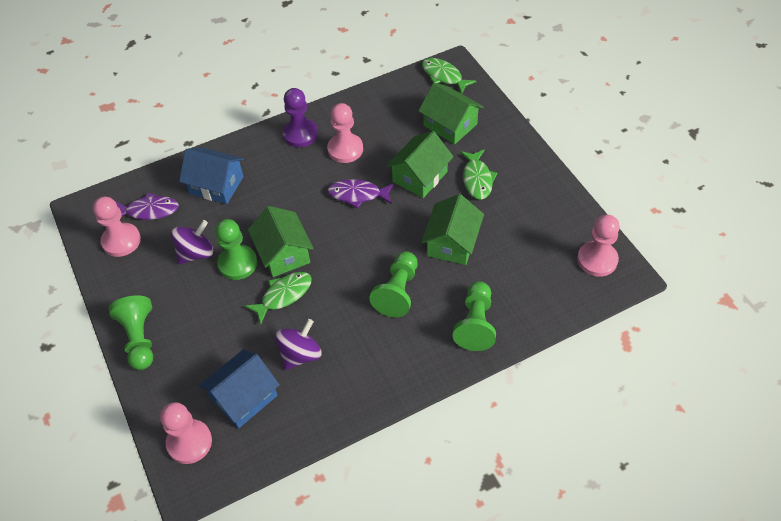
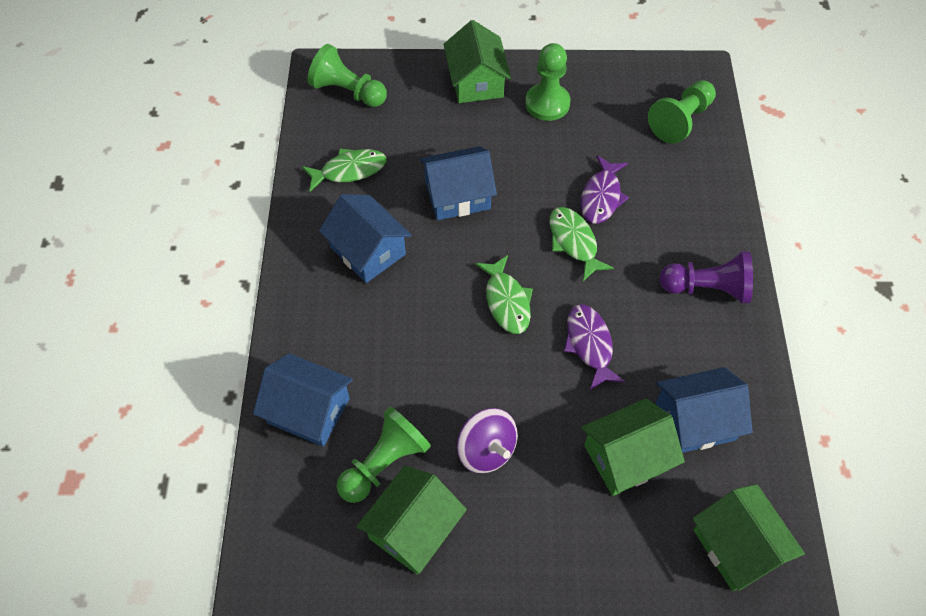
blue house: 2 -> 4
pink pawn: 4 -> 0
purple spinning top: 2 -> 1

